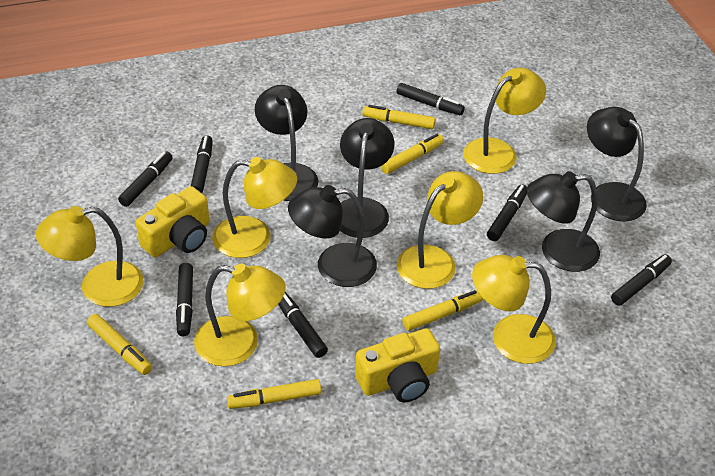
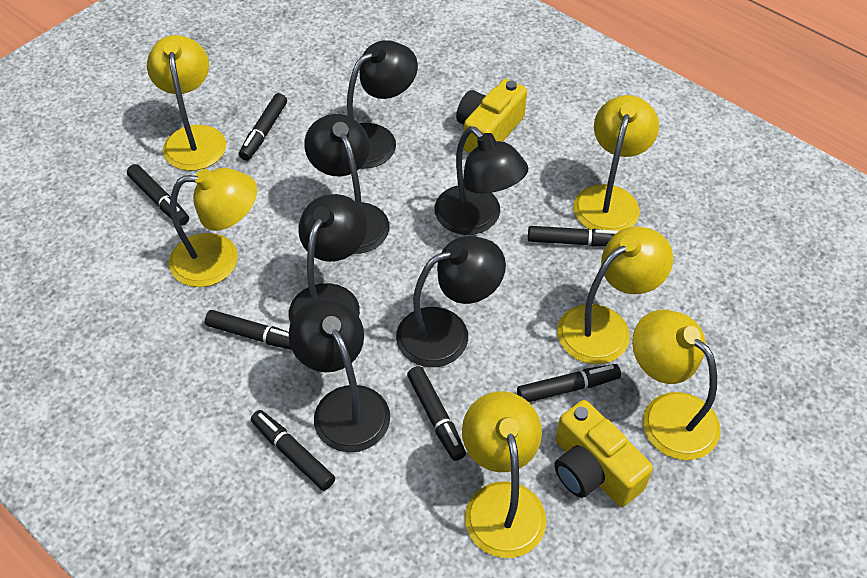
black lamp: 5 -> 6
yellow marker: 5 -> 0

